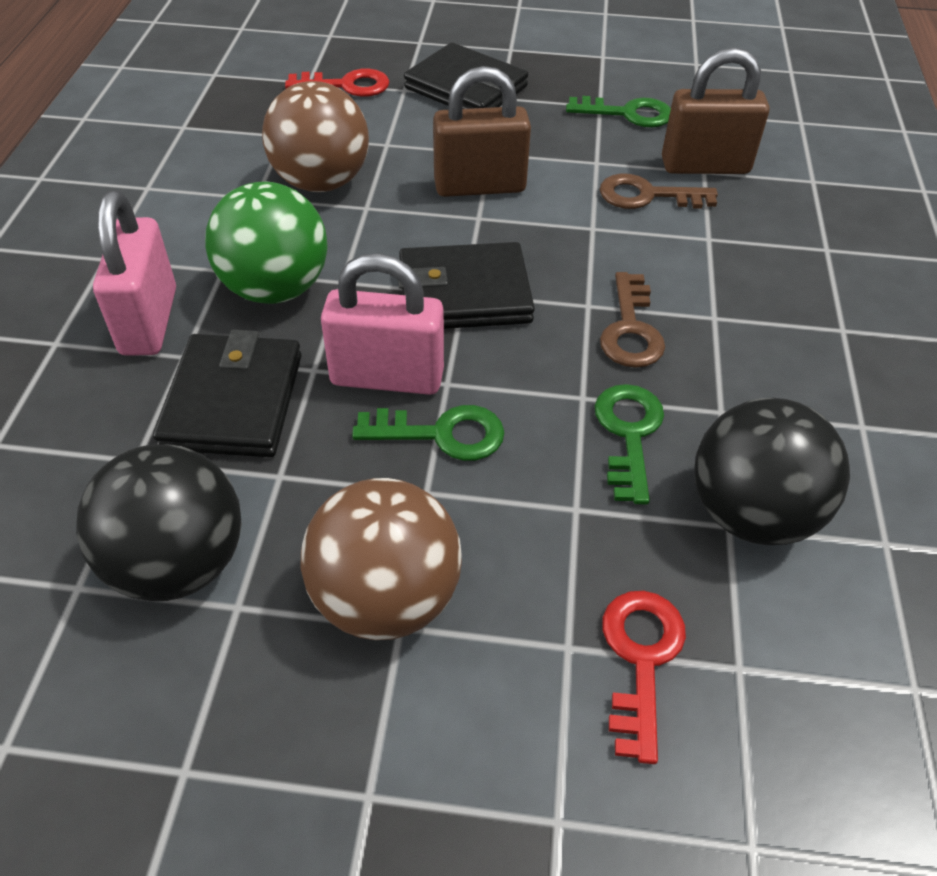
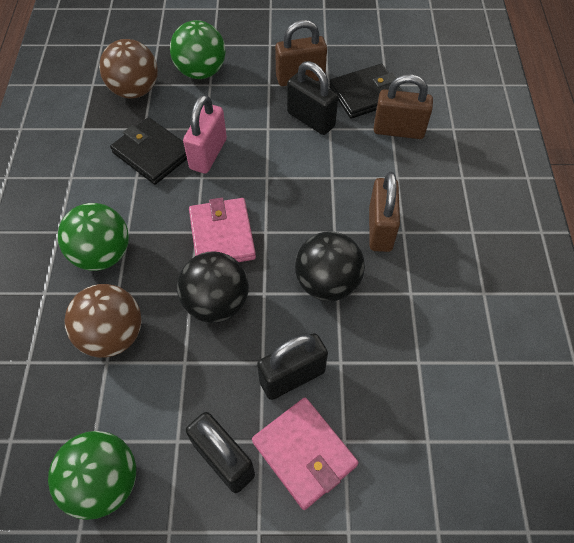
black padlock: 0 -> 3
black wallet: 3 -> 2
brown key: 2 -> 0
brown padlock: 2 -> 3
green ball: 1 -> 3
green key: 3 -> 0
pink padlock: 2 -> 1
pink wallet: 0 -> 2
red key: 2 -> 0

